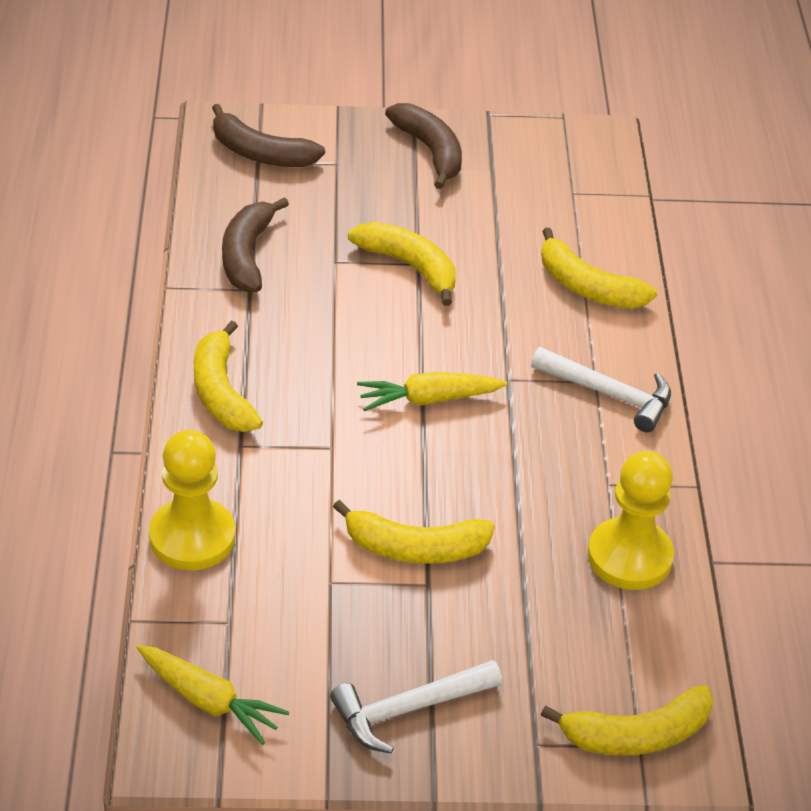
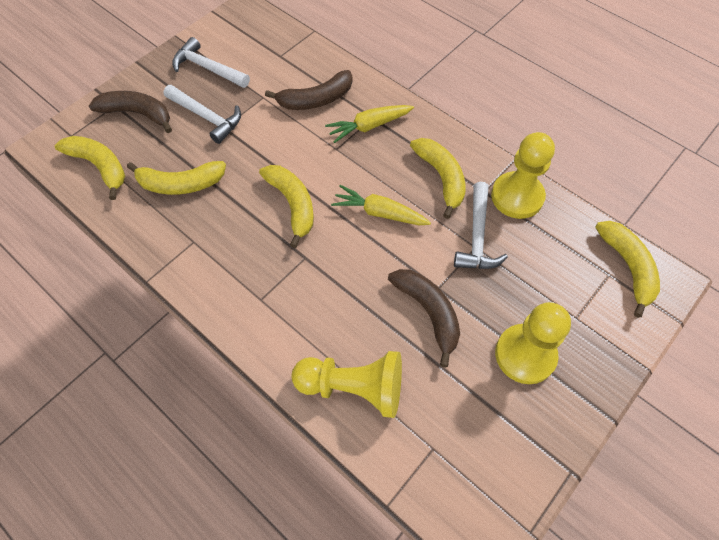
white hammer: 2 -> 3
yellow pawn: 2 -> 3

